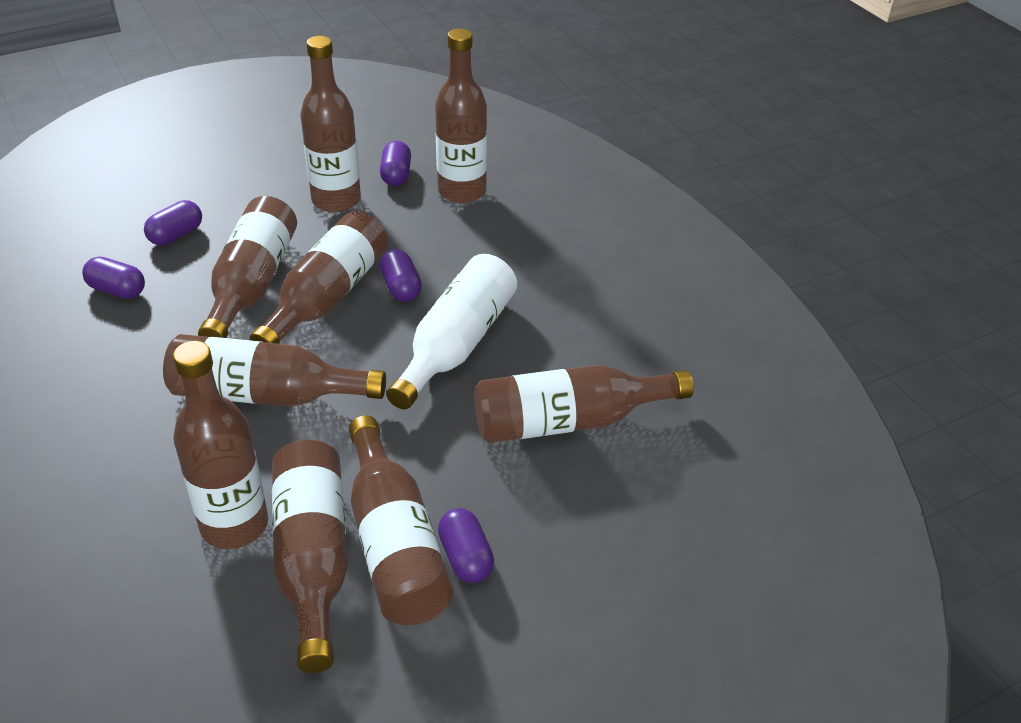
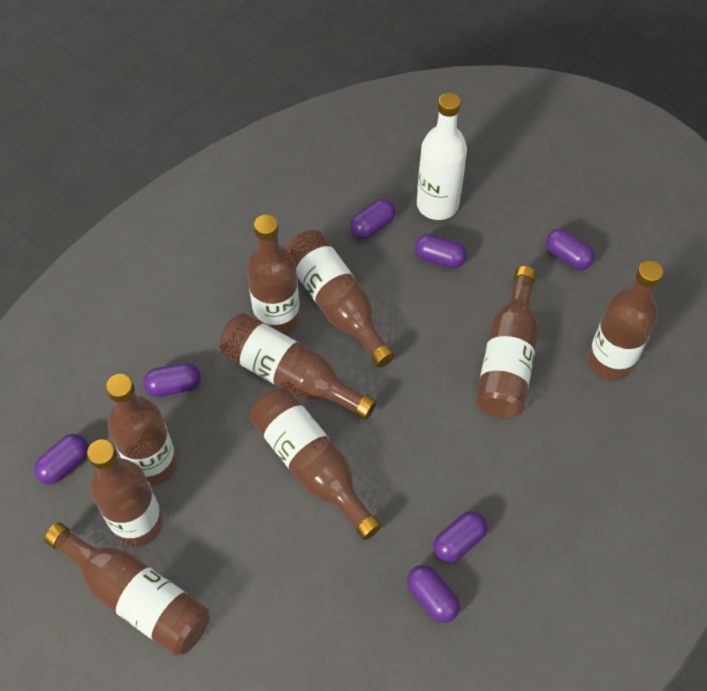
purple capsule: 5 -> 7

